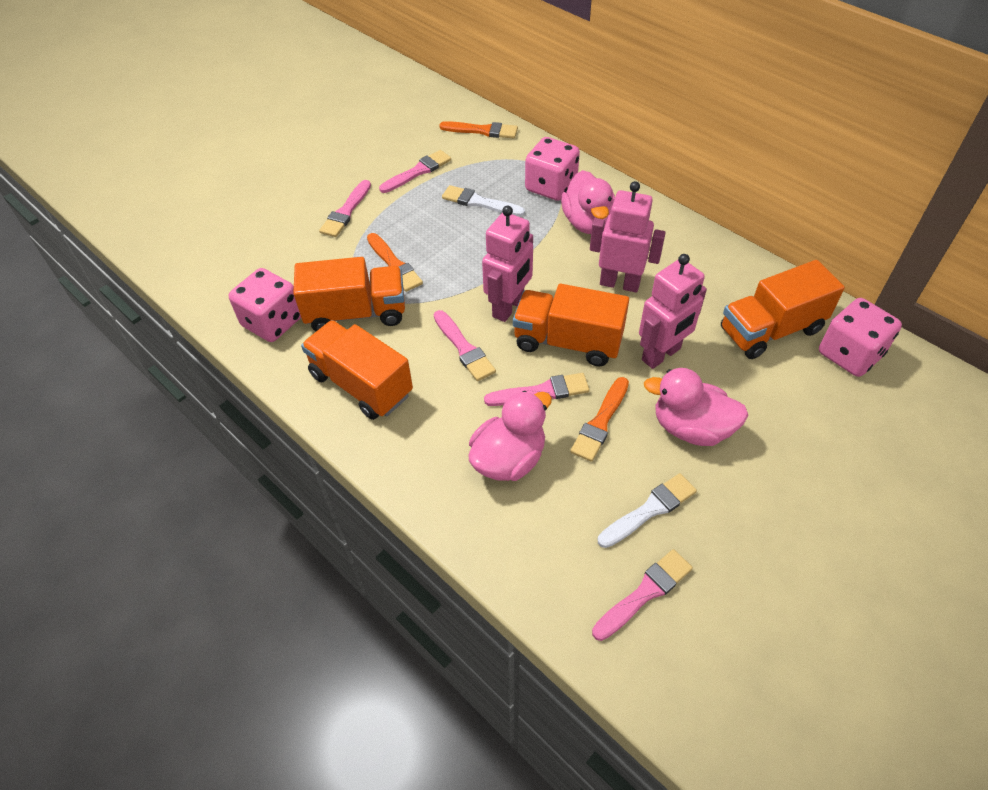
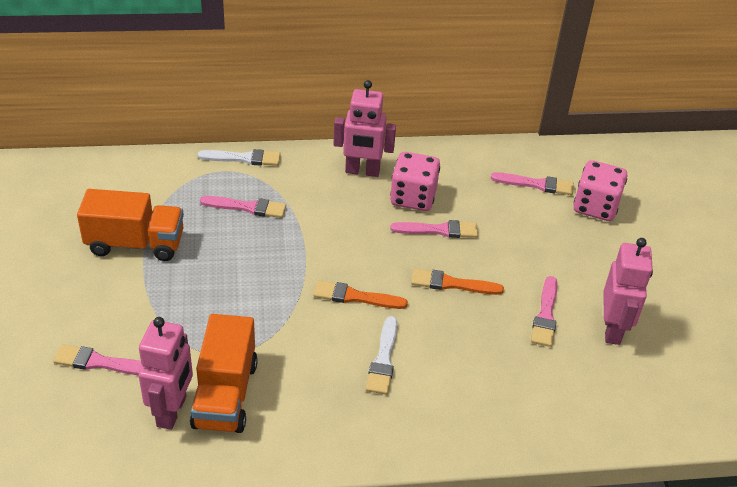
orange brush: 3 -> 2
orange truck: 4 -> 2
pink dice: 3 -> 2
pink duck: 3 -> 0

